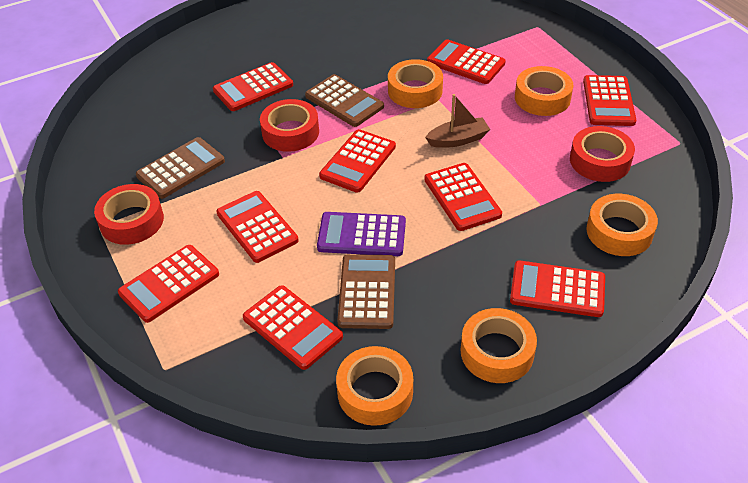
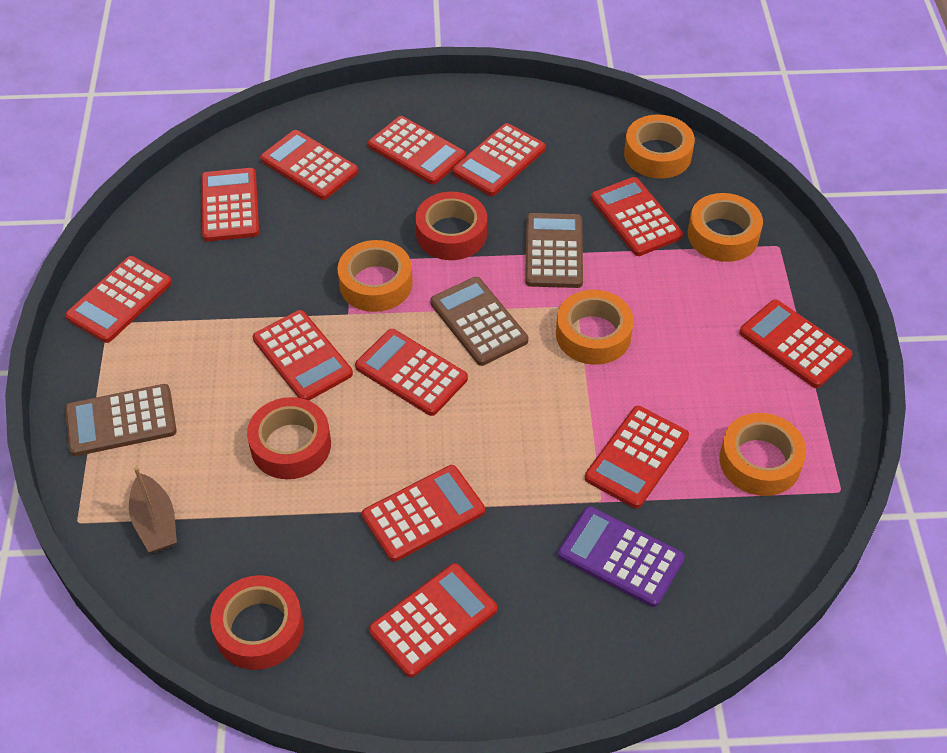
red calculator: 9 -> 12

